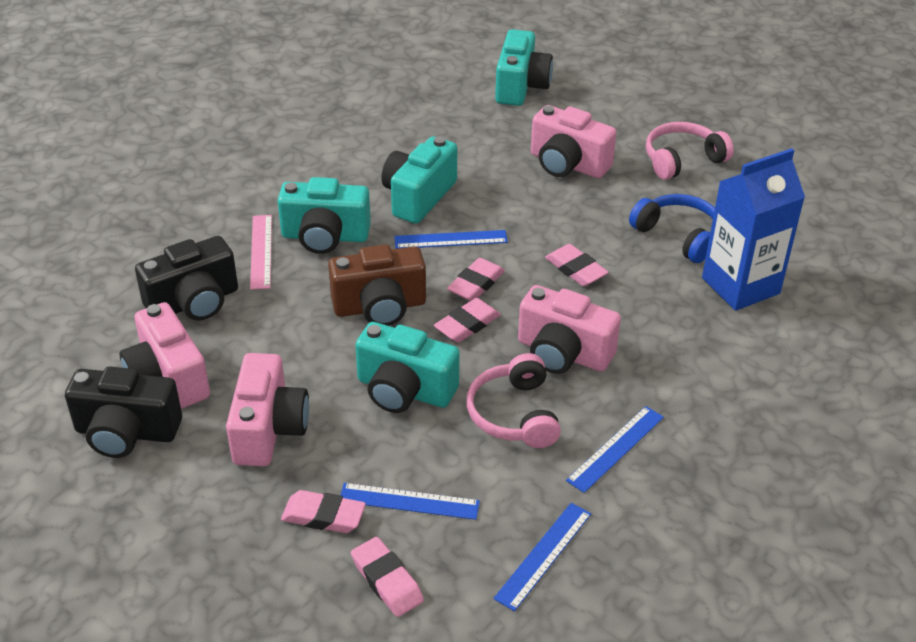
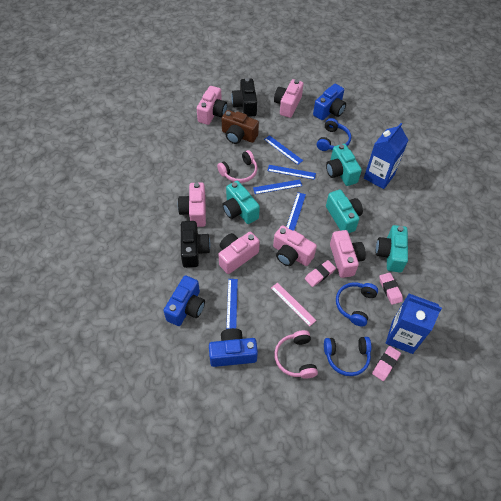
blue camera: 0 -> 3
blue carton: 1 -> 2
blue headphones: 1 -> 3
blue ruler: 4 -> 5
pink camera: 4 -> 6
pink eraser: 5 -> 3

